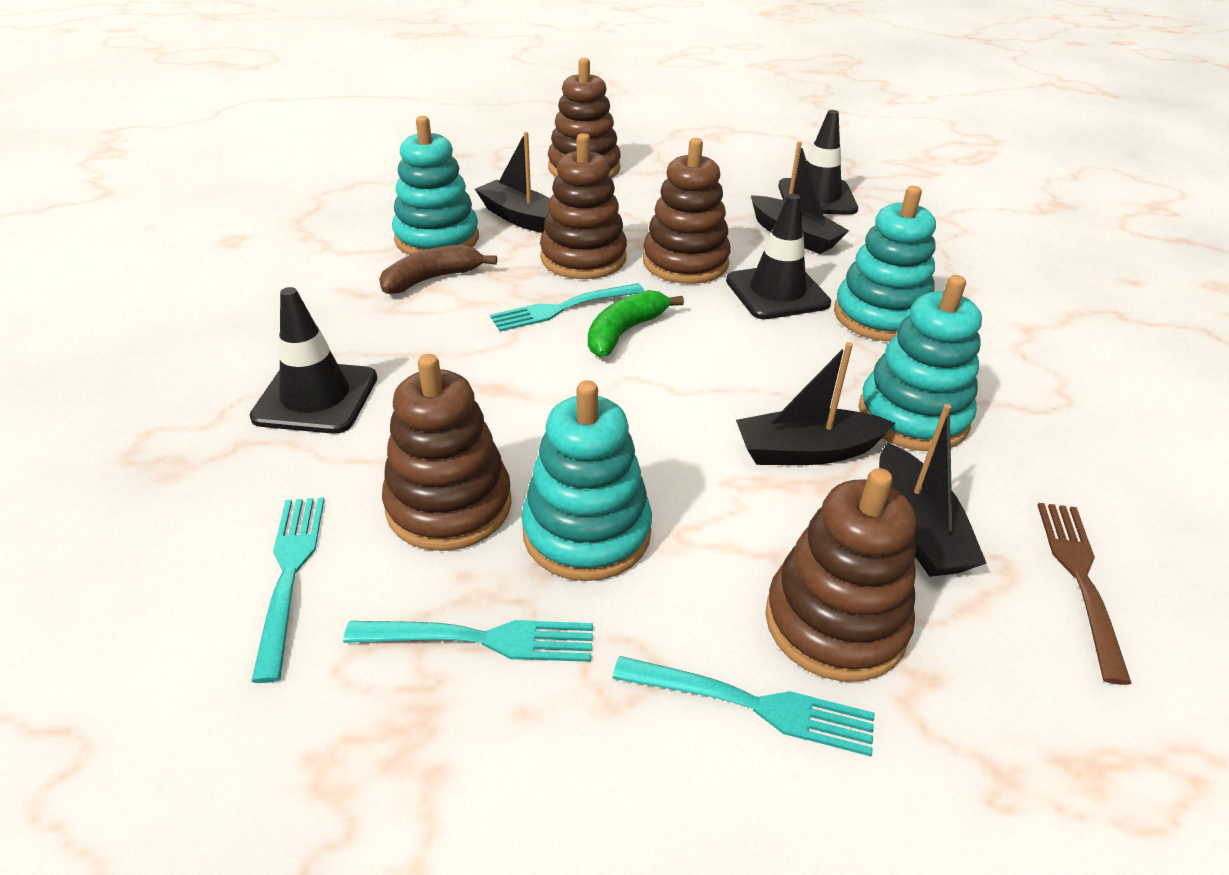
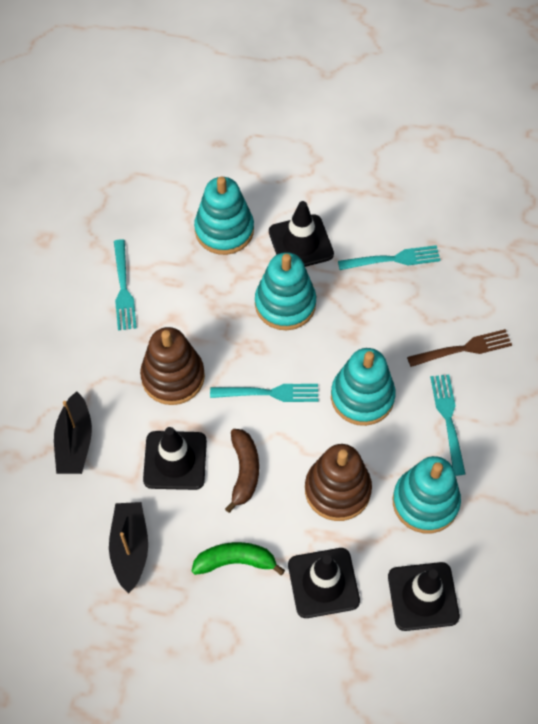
black boat: 4 -> 2
black traffic cone: 3 -> 4
brown stacking toy: 5 -> 2

